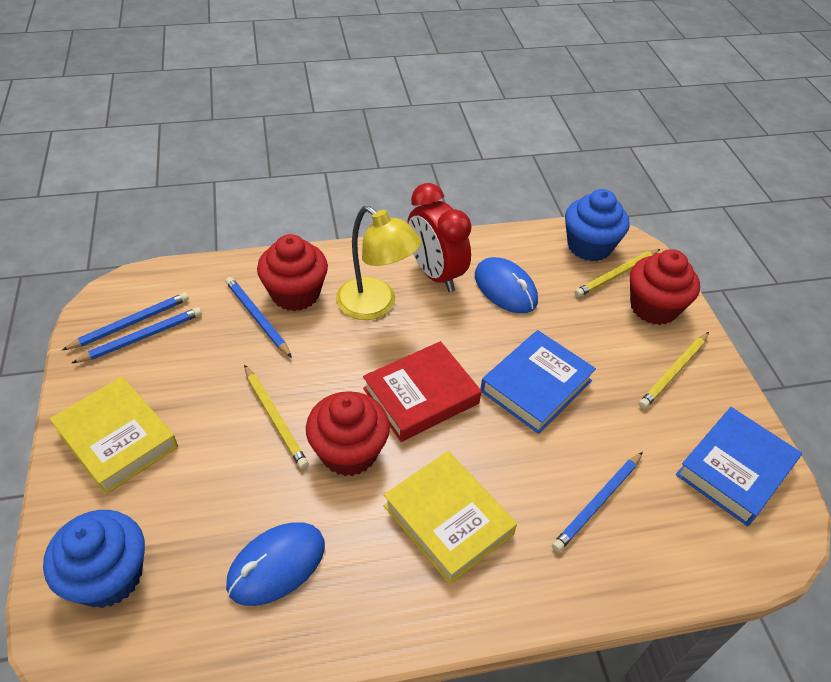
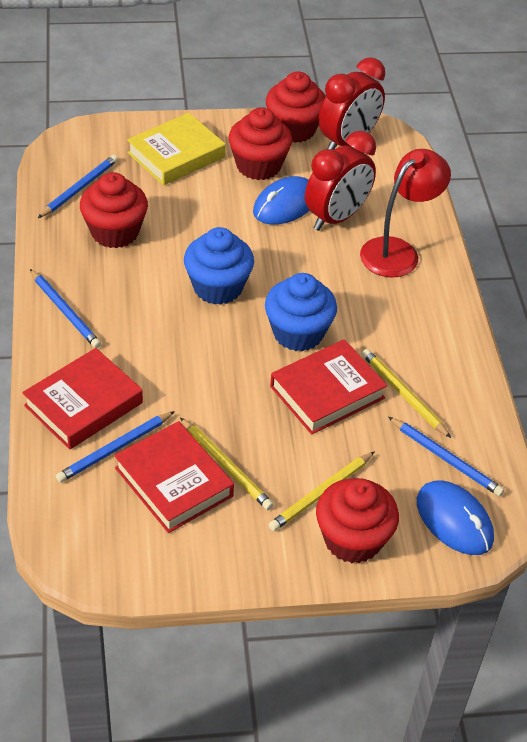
blue book: 2 -> 0
red book: 1 -> 3
red clock: 1 -> 2
red cupcake: 3 -> 4
red lamp: 0 -> 1
yellow book: 2 -> 1
yellow lamp: 1 -> 0

